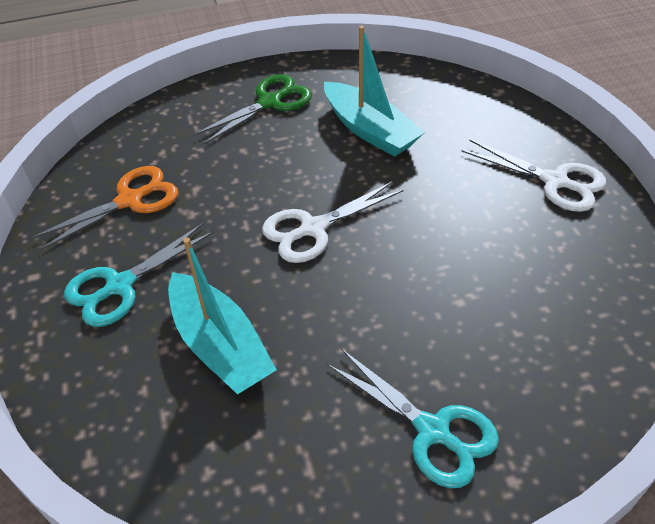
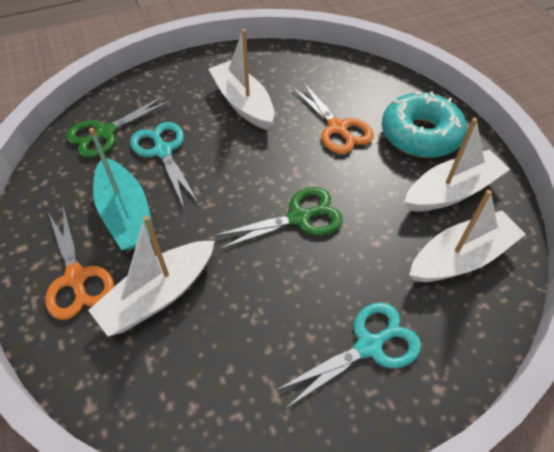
green scissors: 1 -> 2
orange scissors: 1 -> 2
turquoise boat: 2 -> 1
turquoise donut: 0 -> 1
white boat: 0 -> 4
white scissors: 2 -> 0

